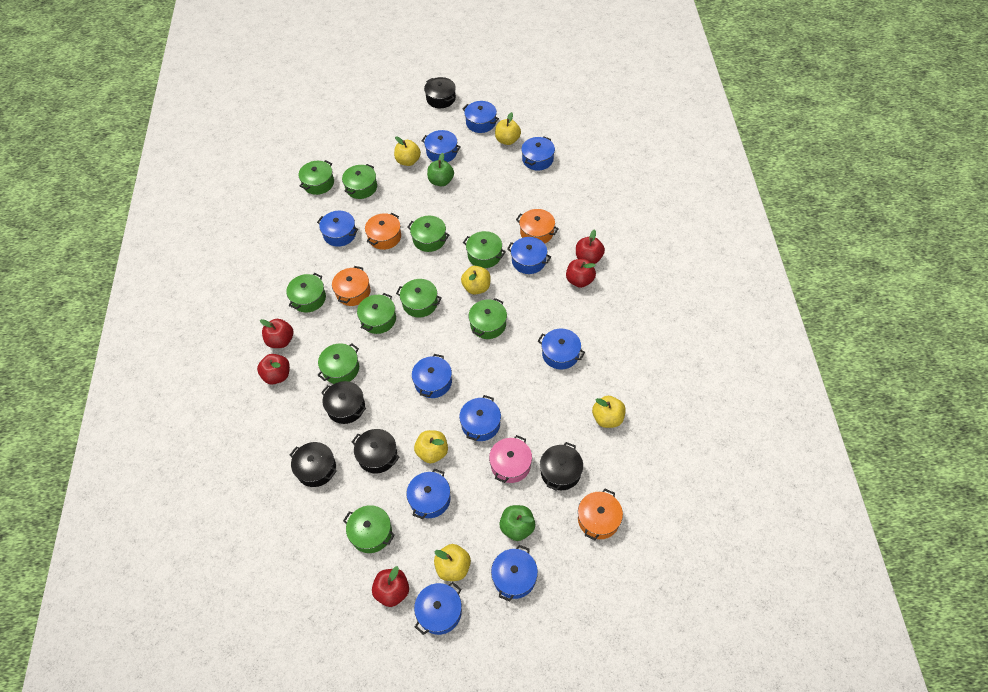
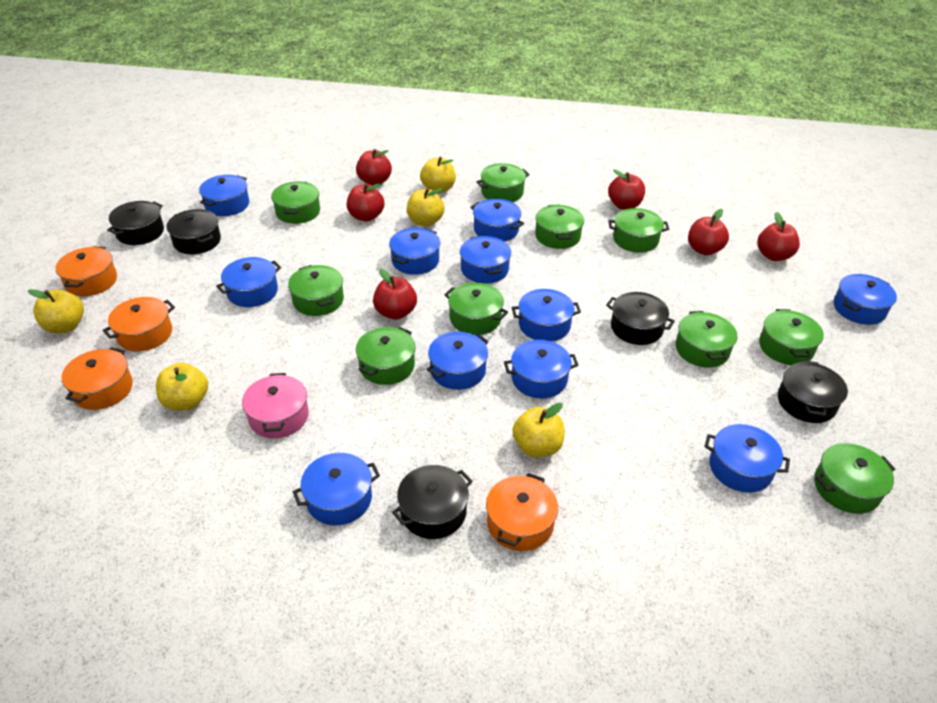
green apple: 2 -> 0
red apple: 5 -> 6
yellow apple: 6 -> 5

